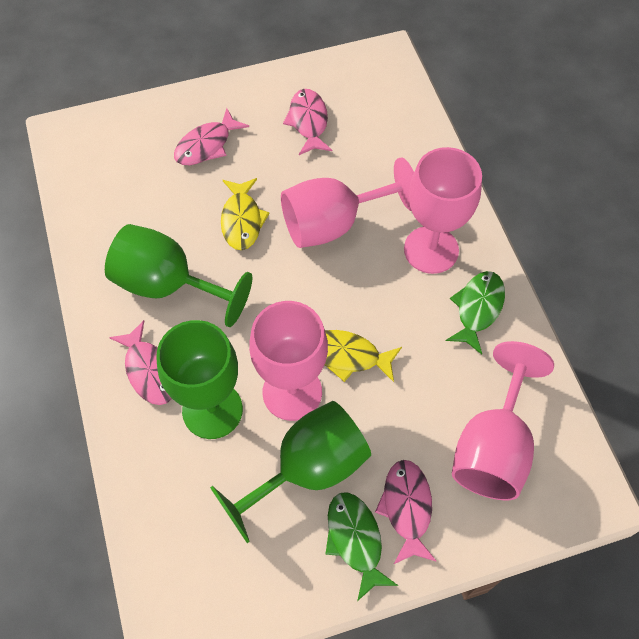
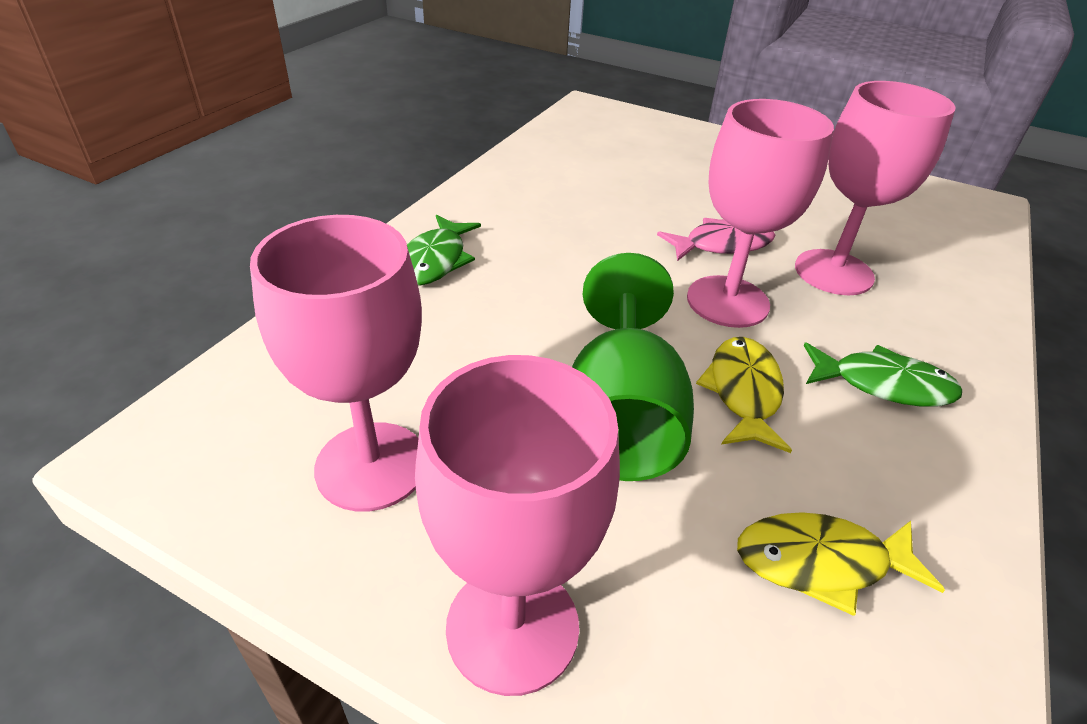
green goblet: 3 -> 1
pink fish: 4 -> 1

